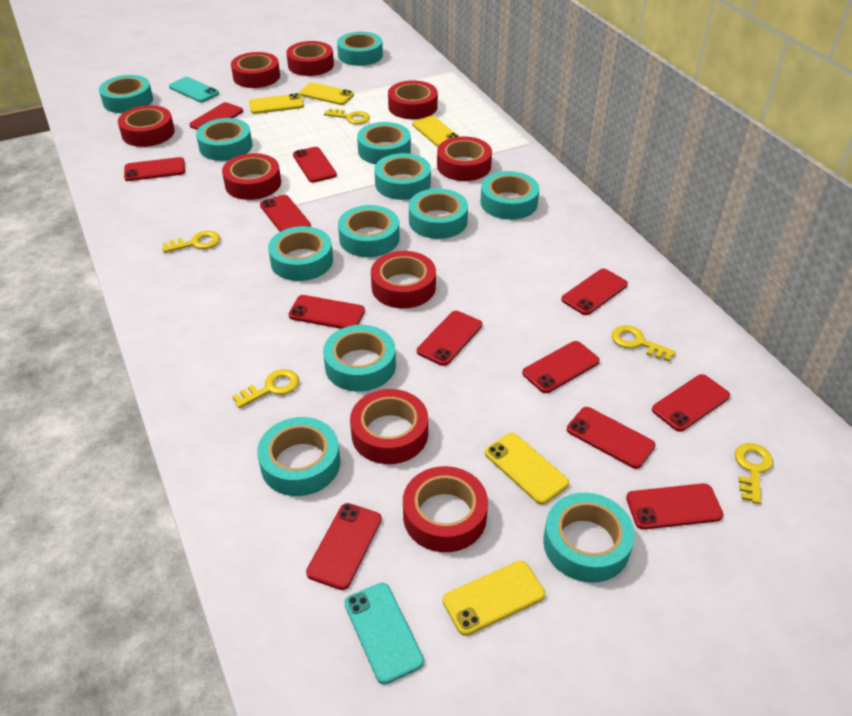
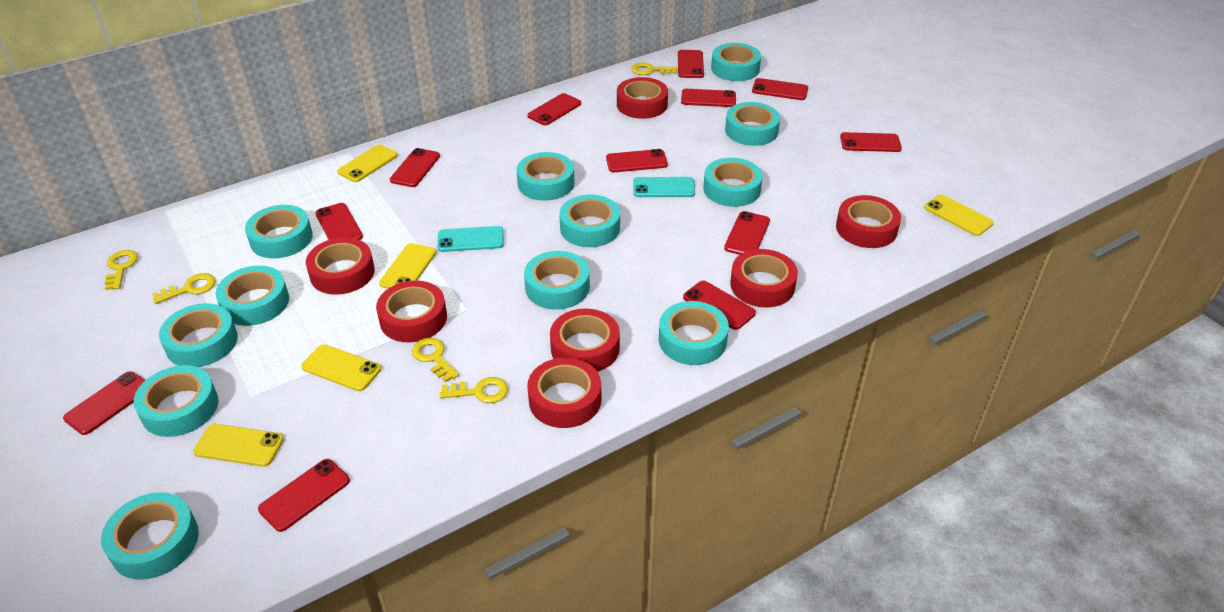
red tape: 9 -> 7

